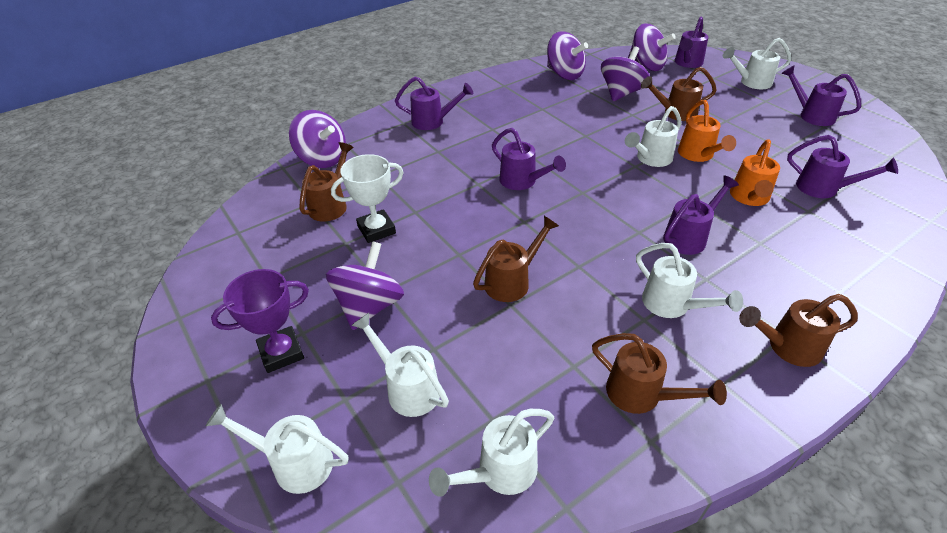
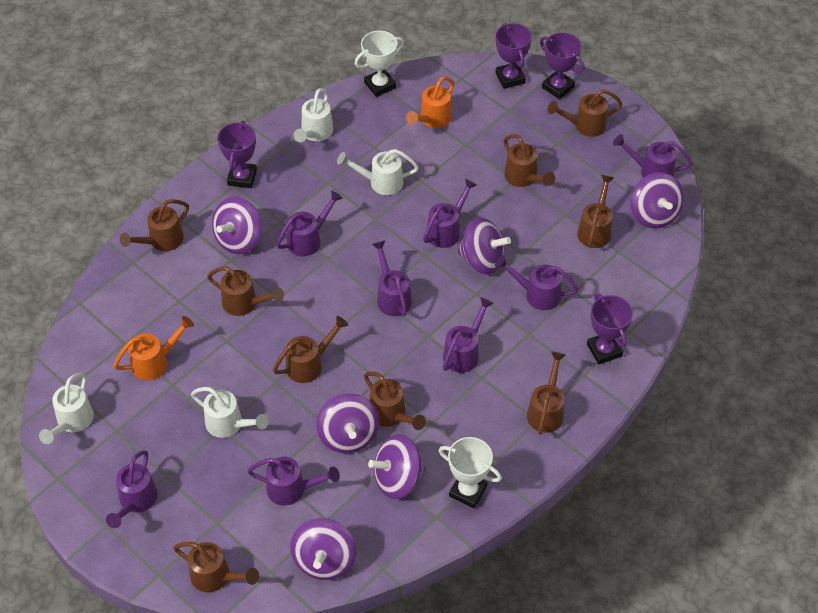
brown watering can: 5 -> 9
purple spinning top: 5 -> 6
purple trophy: 1 -> 4
purple watering can: 6 -> 8
white trophy: 1 -> 2
white watering can: 6 -> 4

